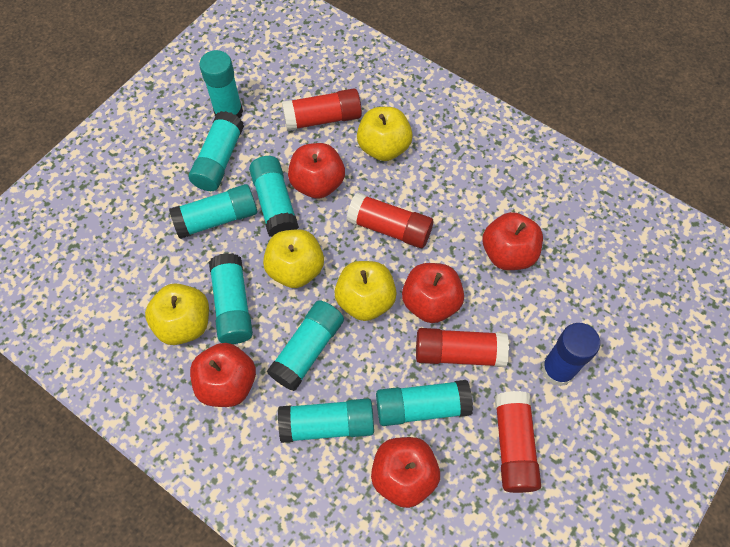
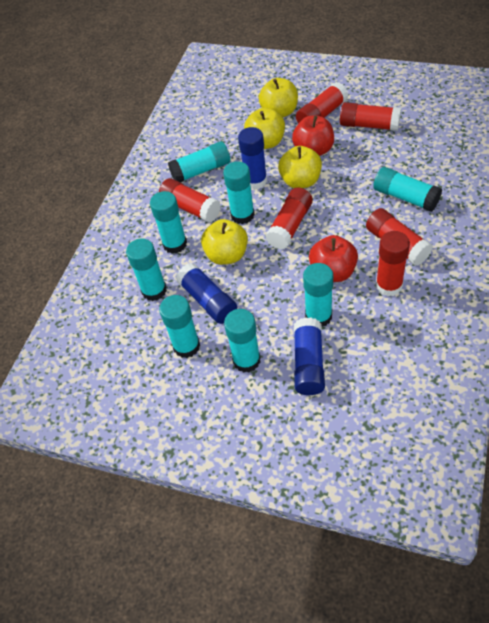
blue glue stick: 1 -> 3
red apple: 5 -> 2
red glue stick: 4 -> 6

